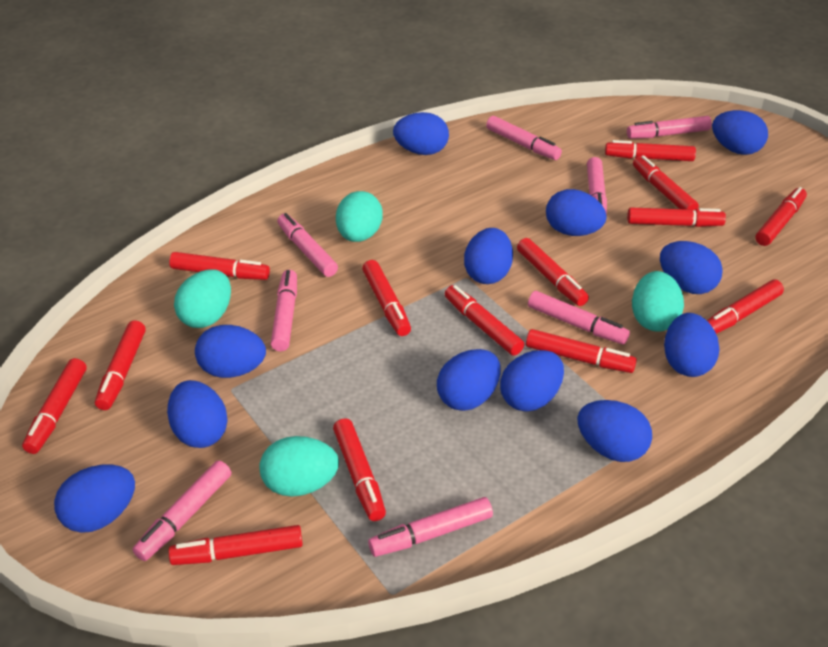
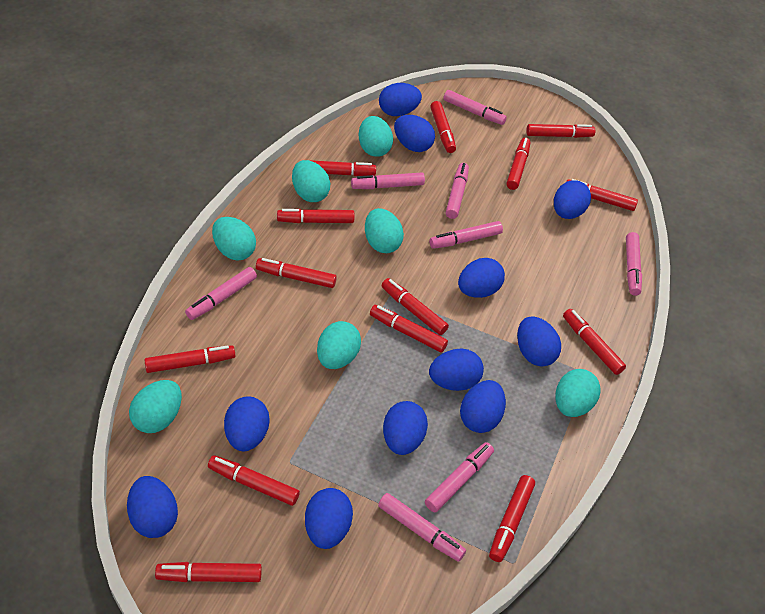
blue egg: 12 -> 11
turquoise egg: 4 -> 7

